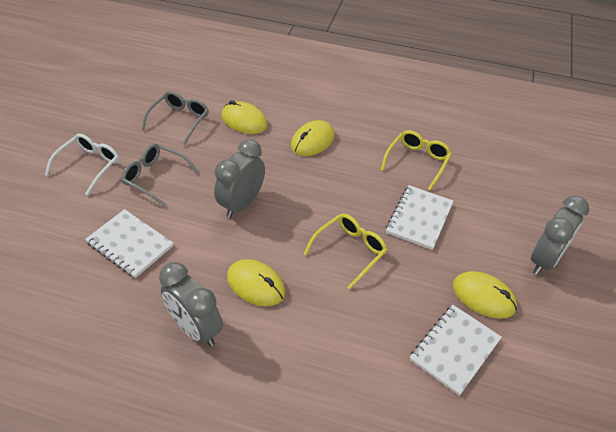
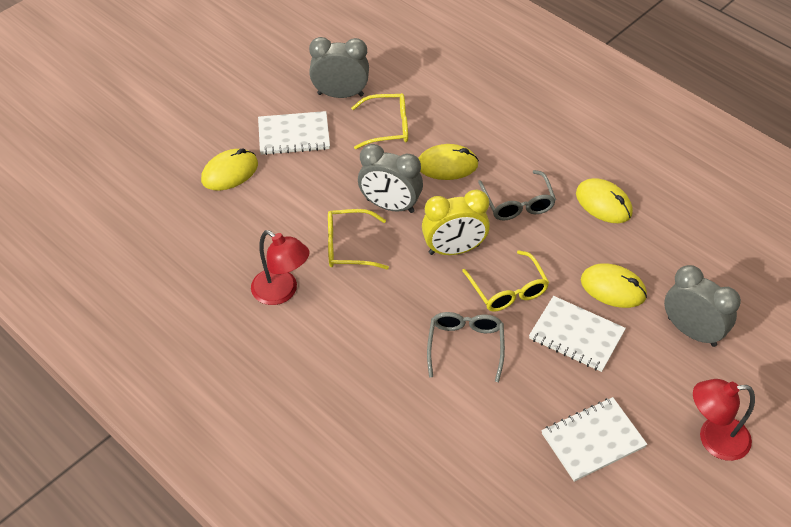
red lamp: 0 -> 2
white glasses: 1 -> 0
yellow clock: 0 -> 1
yellow glasses: 2 -> 3

